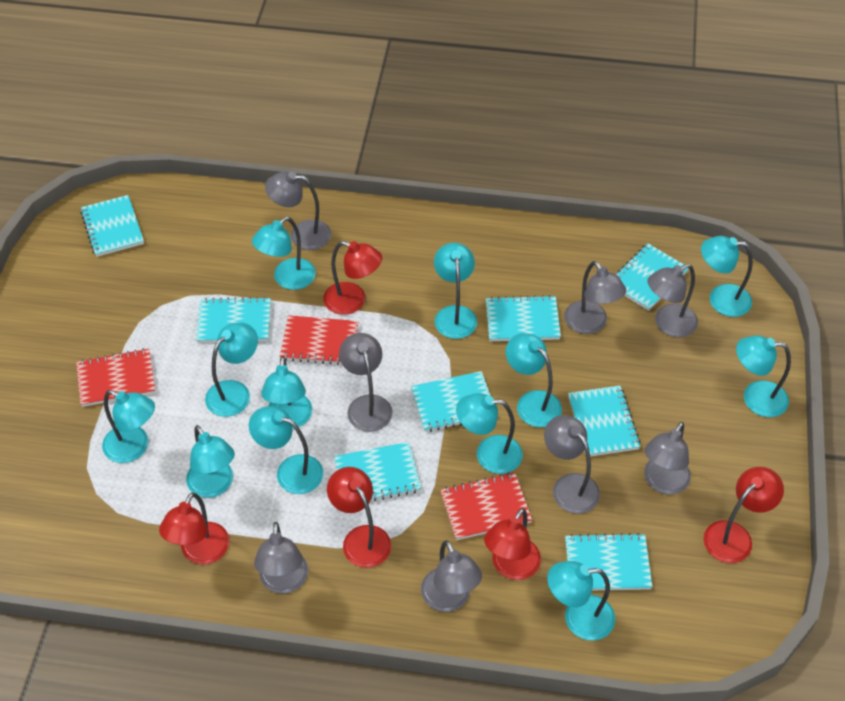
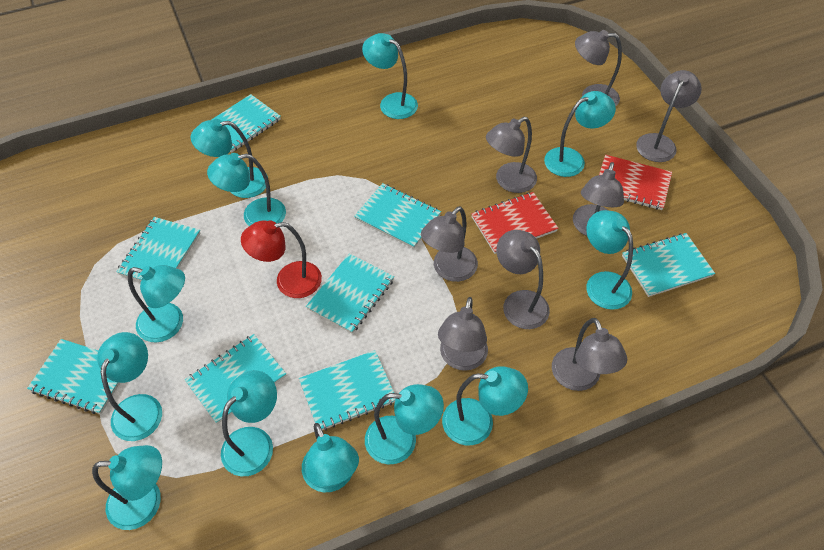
red lamp: 5 -> 1
red notebook: 3 -> 2

